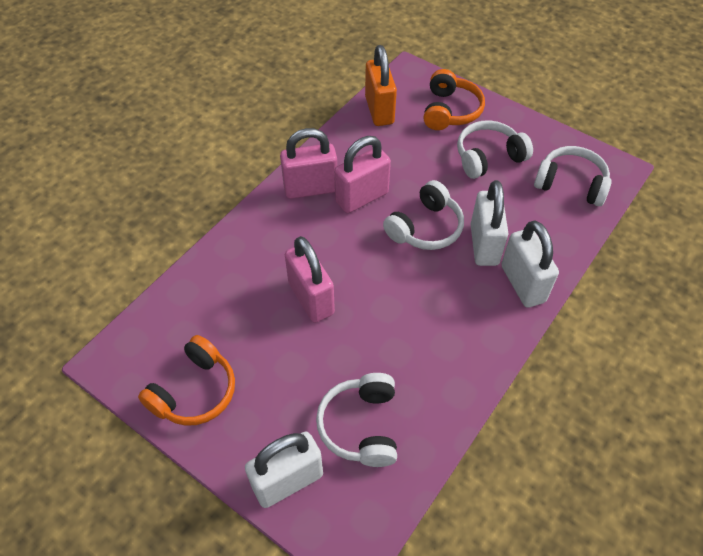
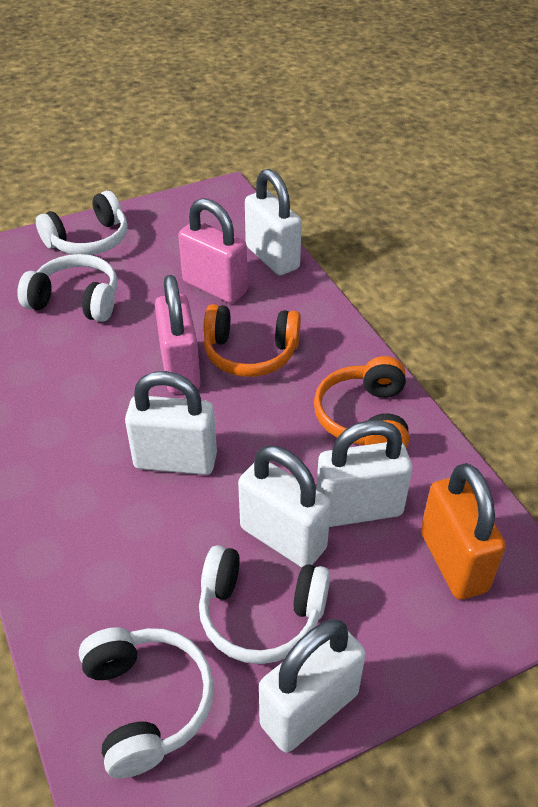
pink padlock: 3 -> 2
white padlock: 3 -> 5

